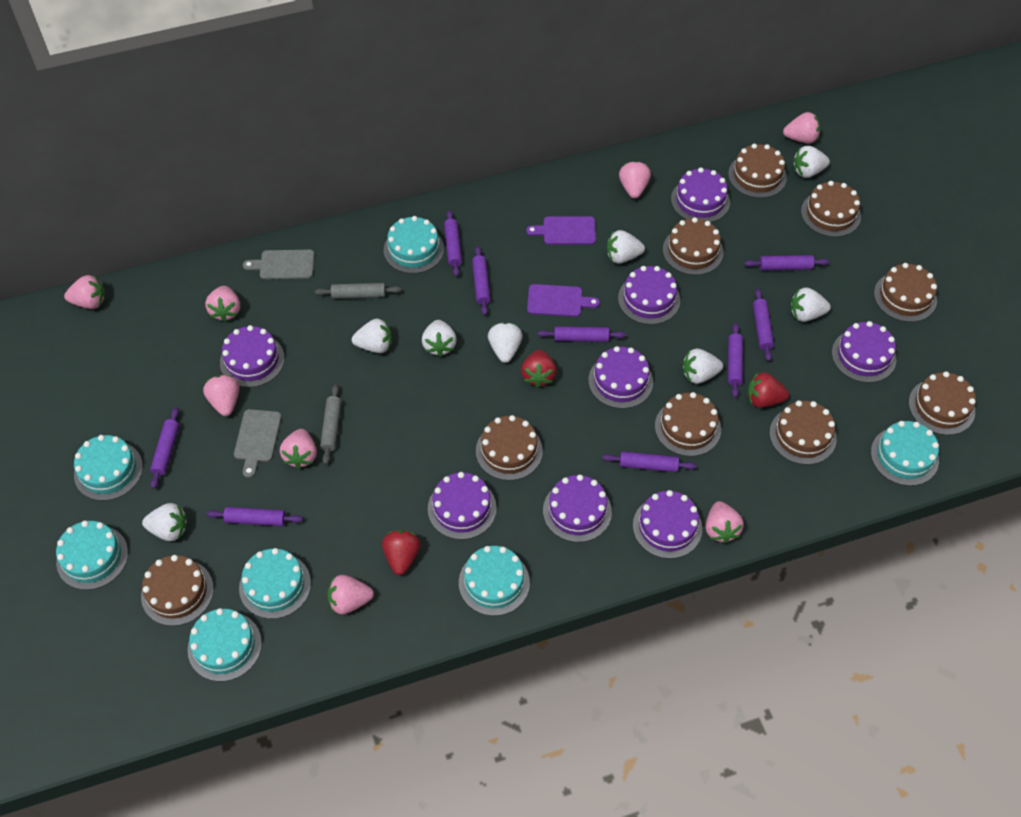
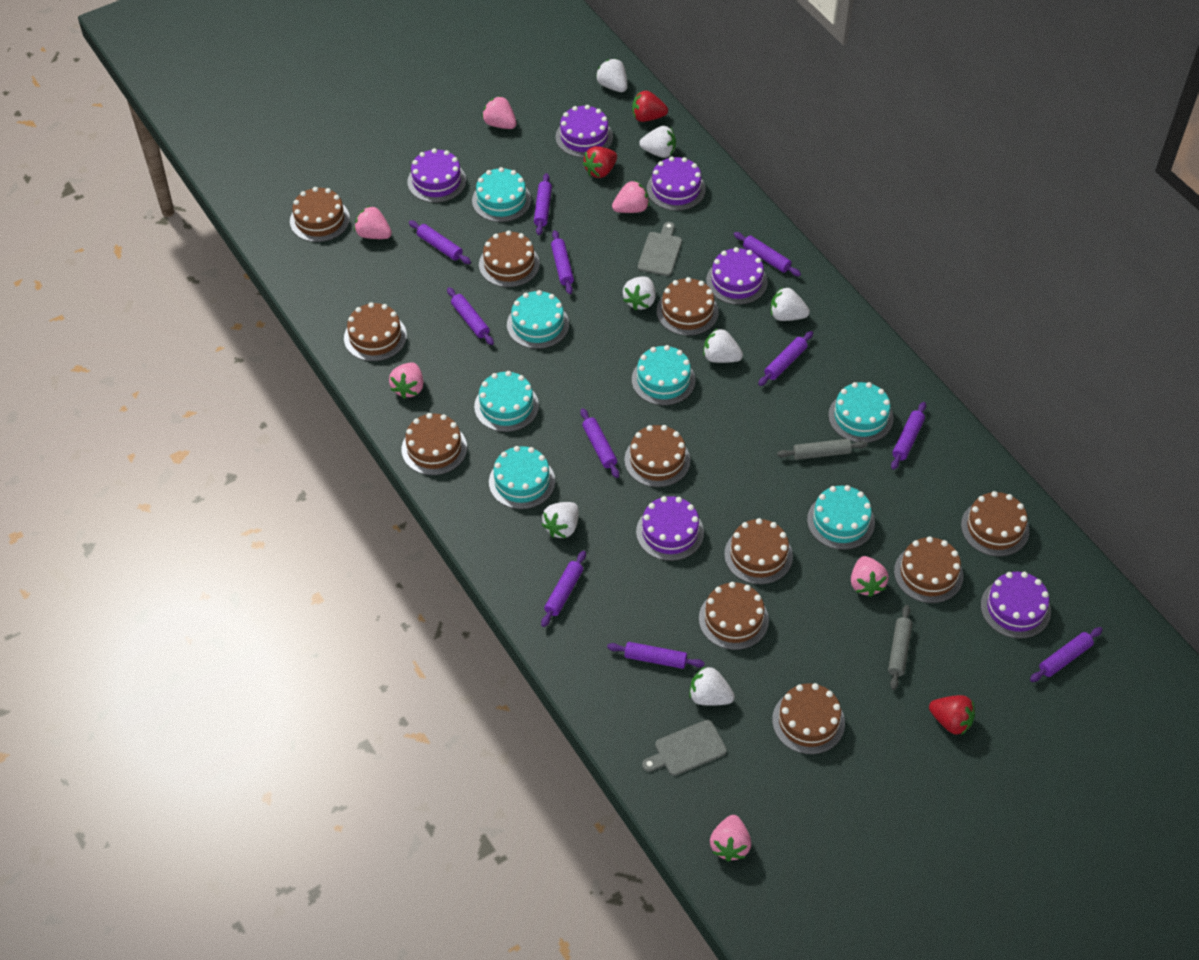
brown cake: 9 -> 11
pink strawberry: 8 -> 6
purple cake: 8 -> 6
purple cutting board: 2 -> 0
purple rolling pin: 9 -> 11
white strawberry: 8 -> 7

